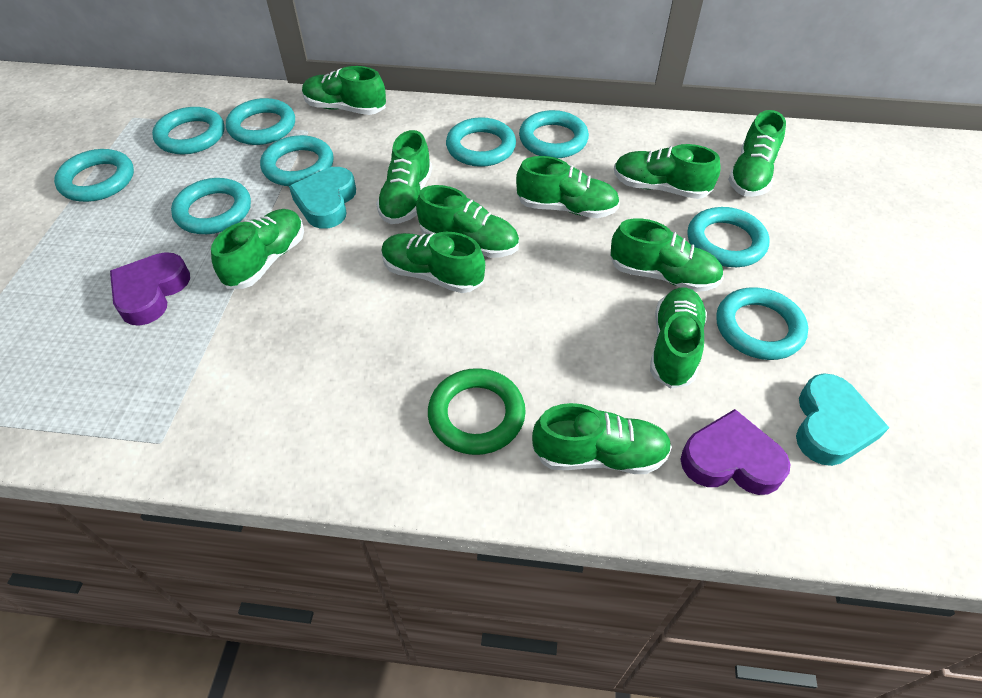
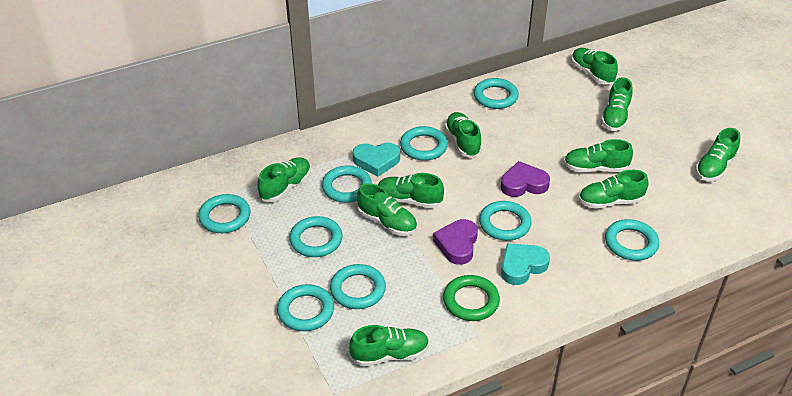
green shoe: 11 -> 10

